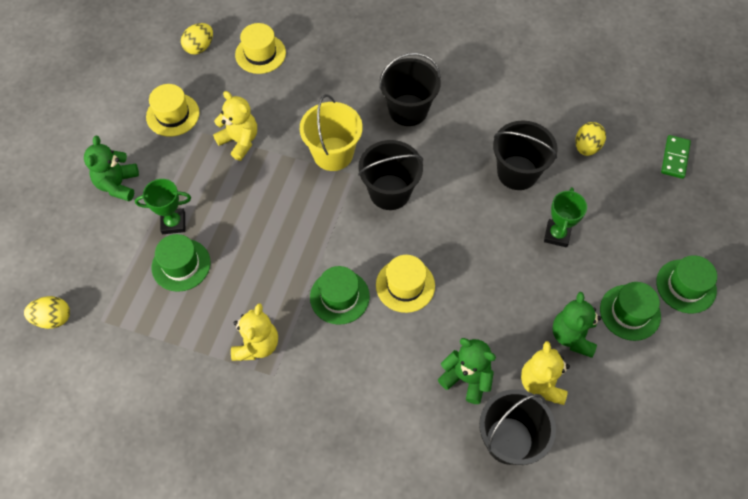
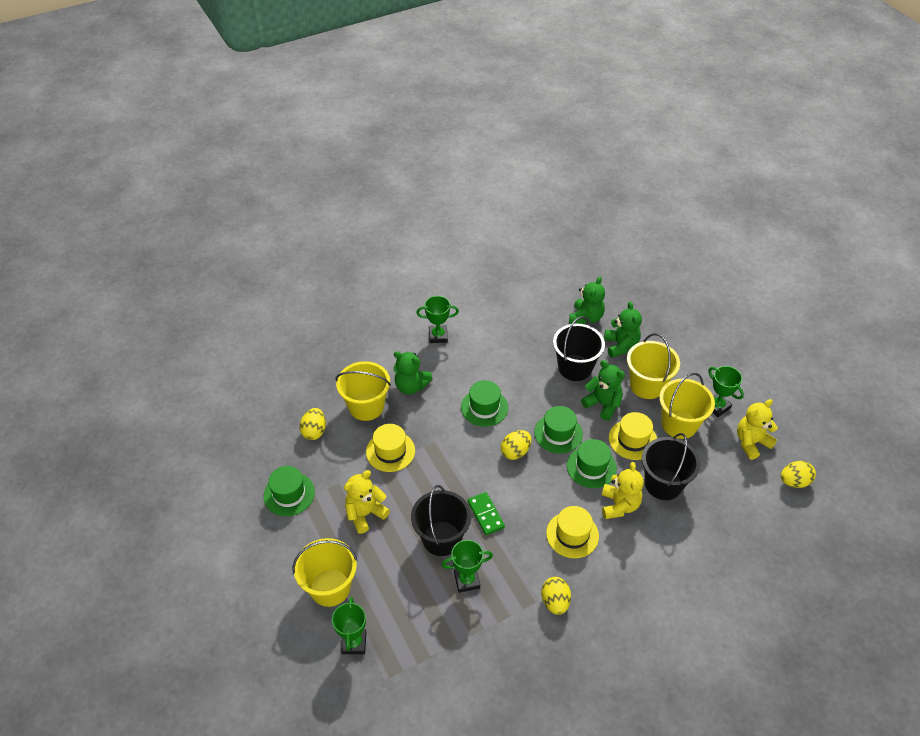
black bucket: 4 -> 3
green teddy bear: 3 -> 4
green trophy: 2 -> 4
yellow bucket: 1 -> 4
yellow egg: 3 -> 4

